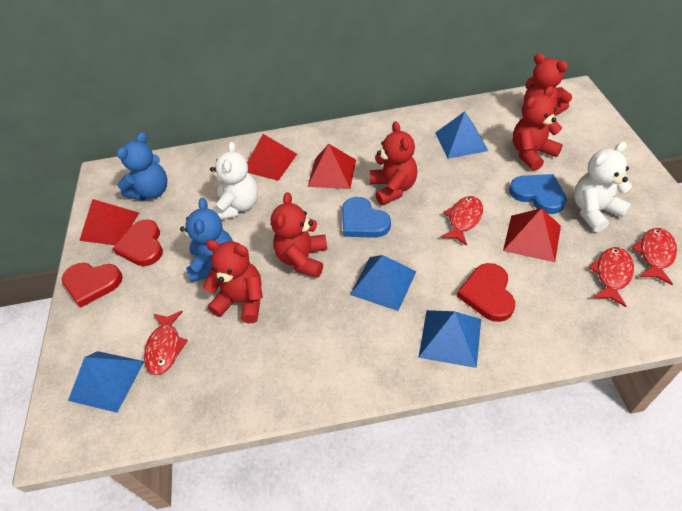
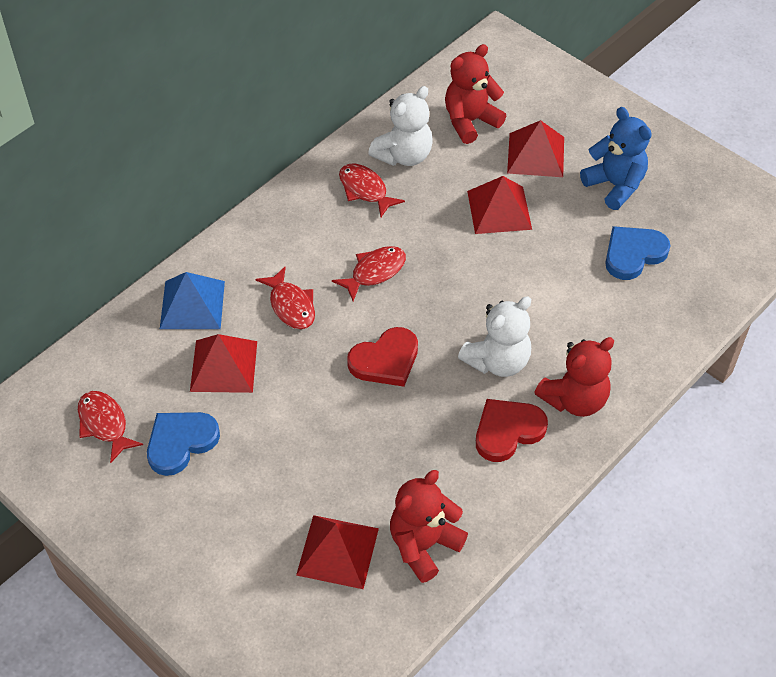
blue pyramid: 4 -> 1
blue teddy bear: 2 -> 1
red heart: 3 -> 2
red teddy bear: 5 -> 3

